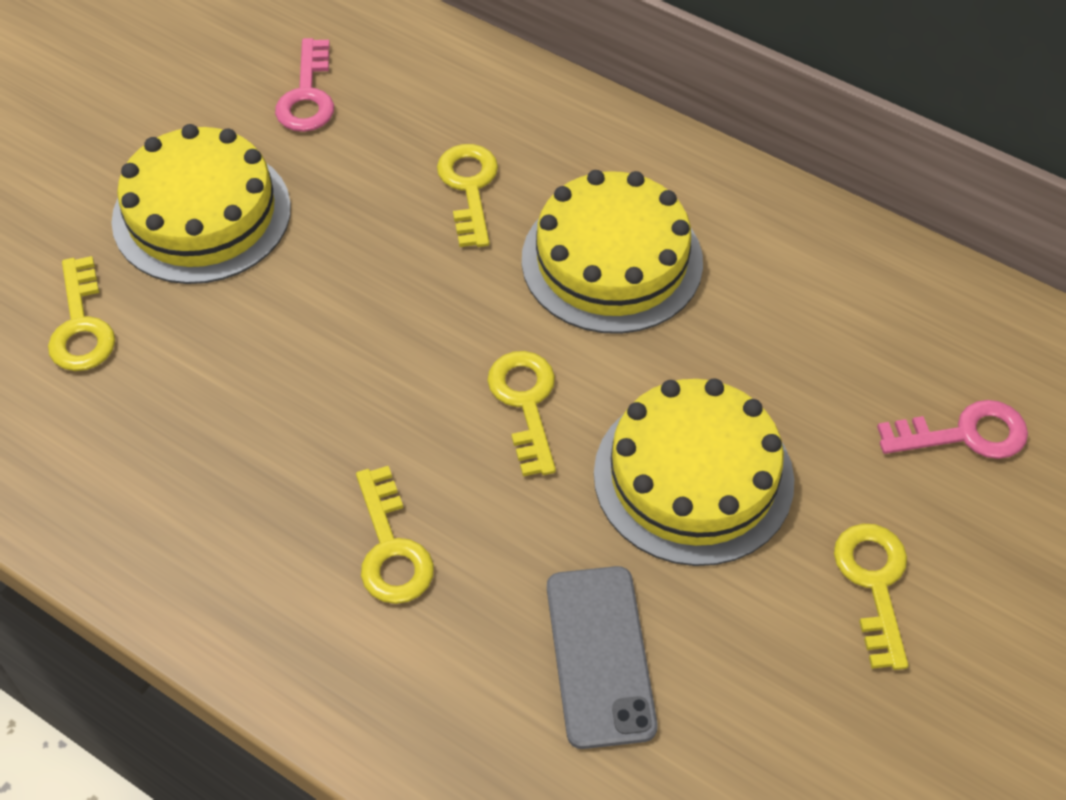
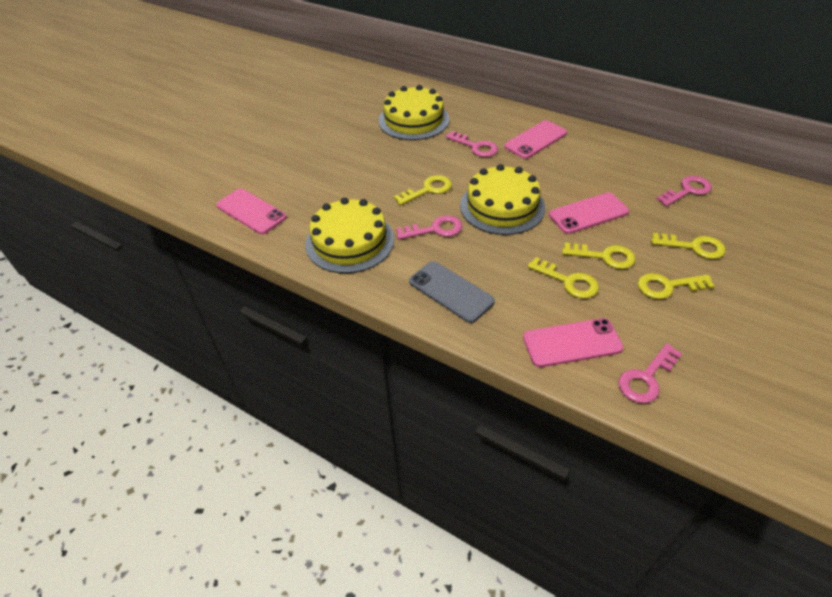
pink key: 2 -> 4
pink phone: 0 -> 4

